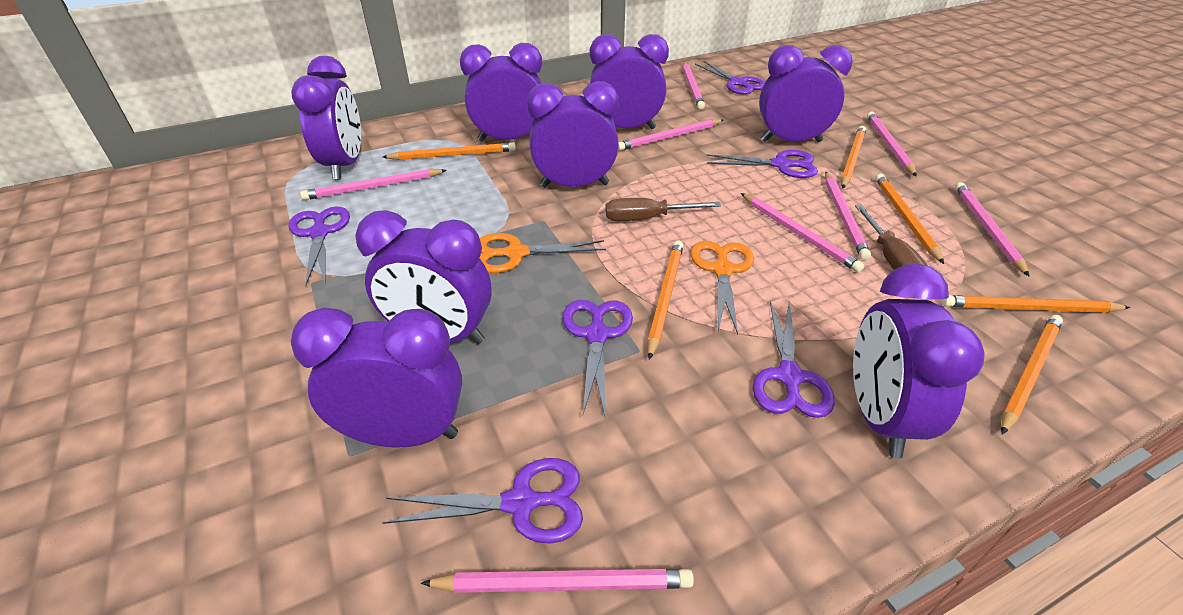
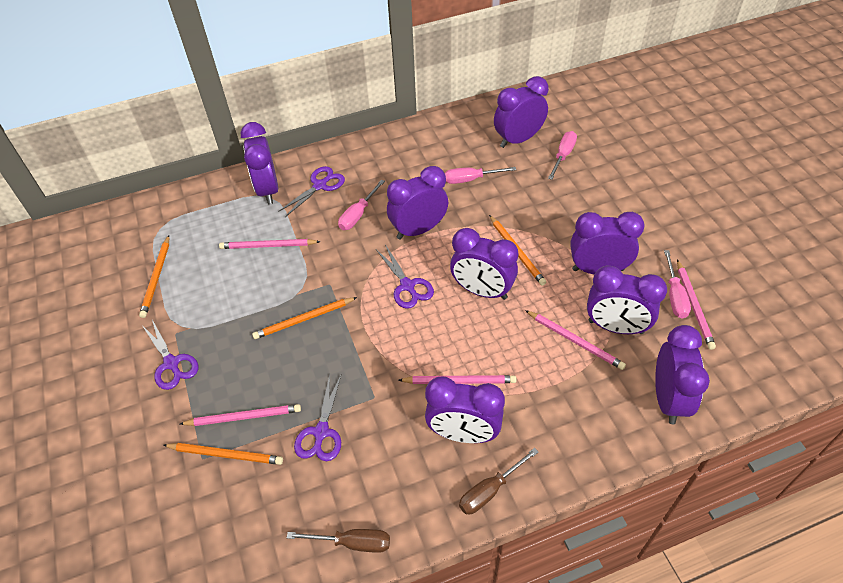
orange pencil: 6 -> 4
orange scissors: 2 -> 0
pink pencil: 8 -> 5
pink screwdriver: 0 -> 4
purple scissors: 6 -> 4

